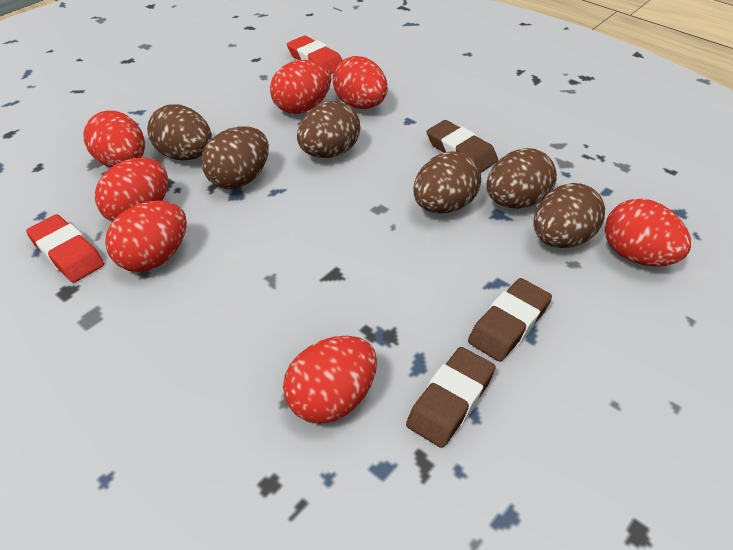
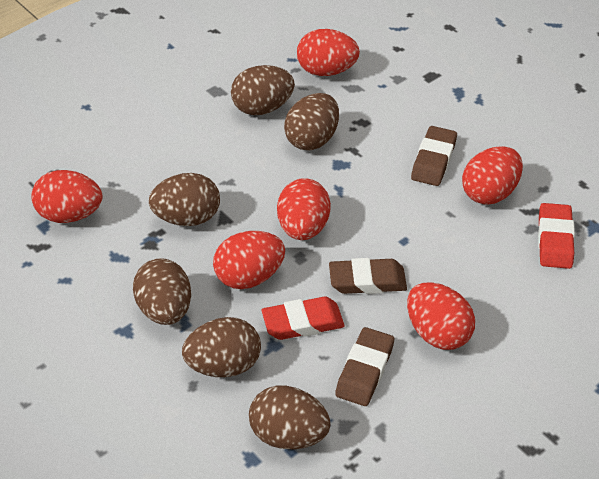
red egg: 7 -> 6

